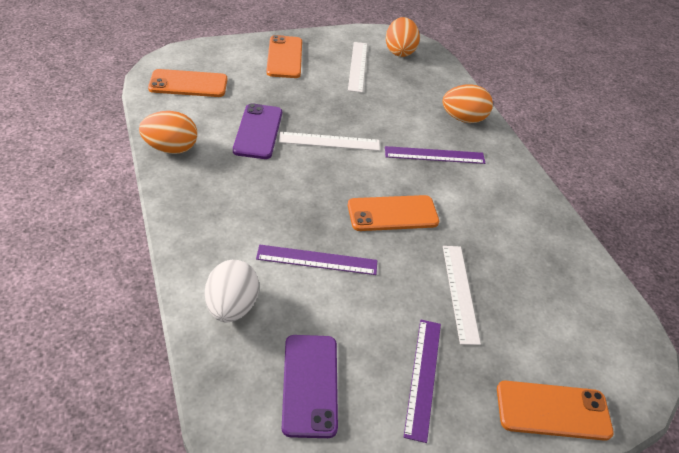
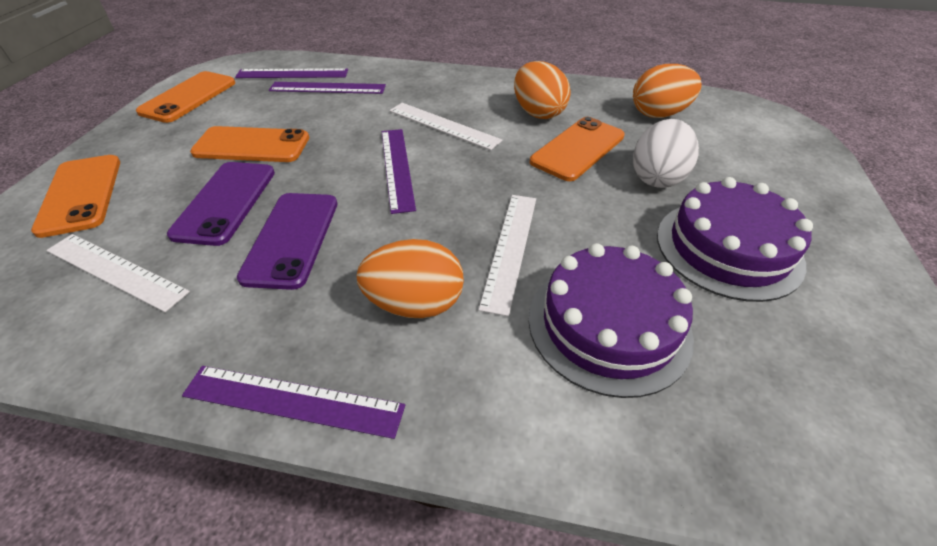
purple cake: 0 -> 2
purple ruler: 3 -> 4

